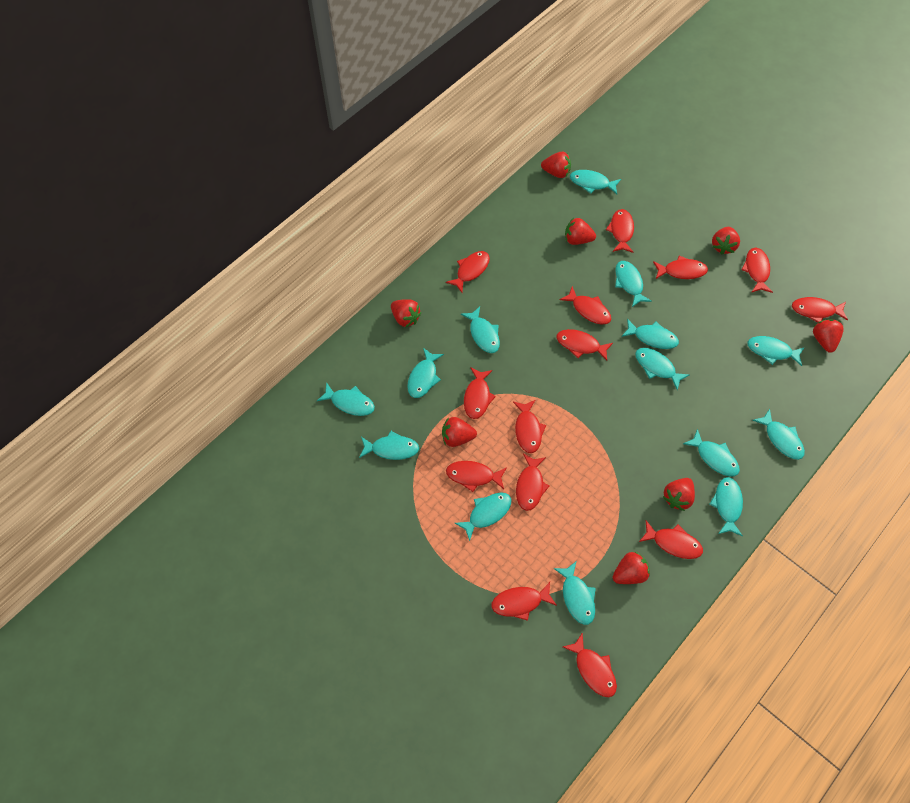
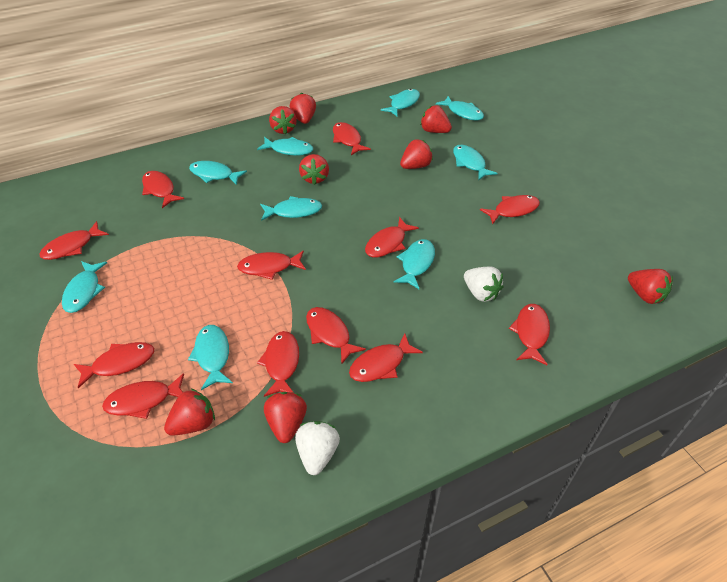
red fish: 14 -> 12
turquoise fish: 14 -> 9
white strawberry: 0 -> 2

